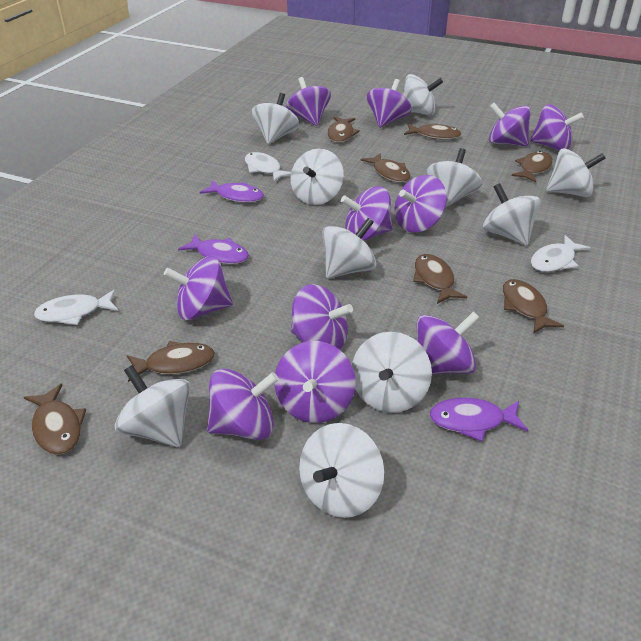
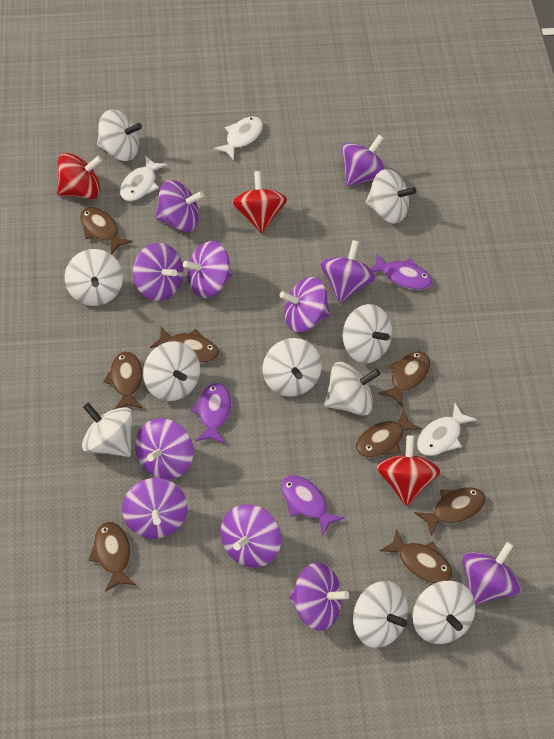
red spinning top: 0 -> 3

